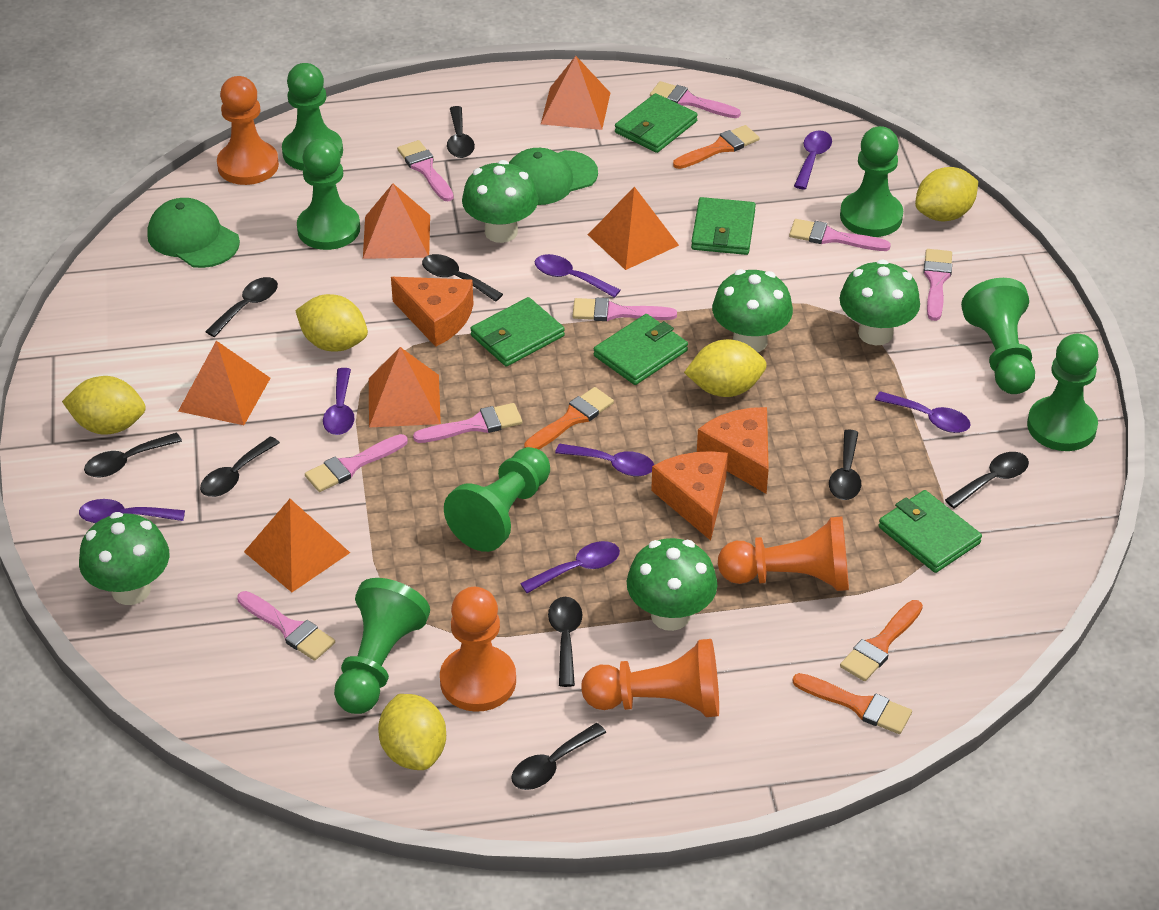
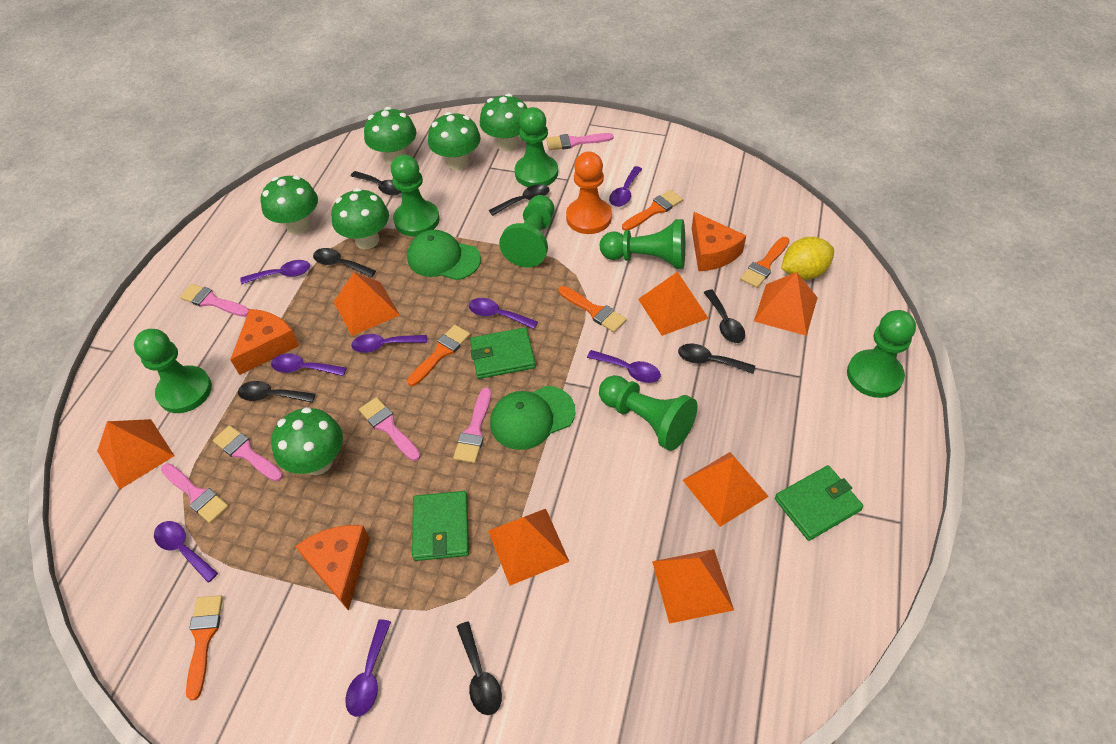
black spoon: 9 -> 7
green mushroom: 5 -> 6
green wallet: 5 -> 3
orange brush: 4 -> 5
orange pawn: 4 -> 1
orange pyramid: 6 -> 7
pink brush: 8 -> 6
purple spoon: 7 -> 8
yellow lemon: 5 -> 1

